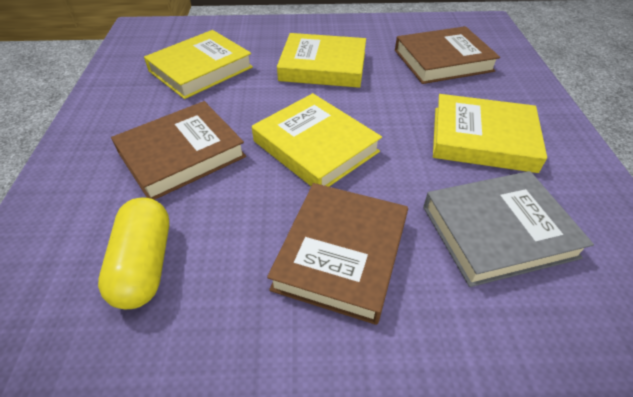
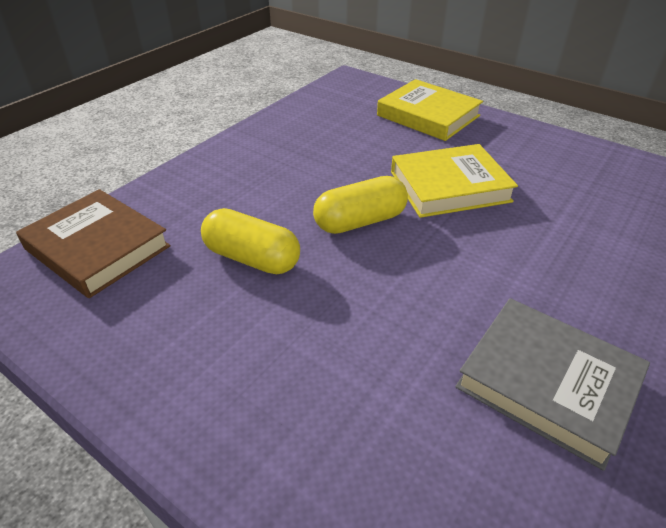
brown book: 3 -> 1
yellow book: 4 -> 2
yellow capsule: 1 -> 2

